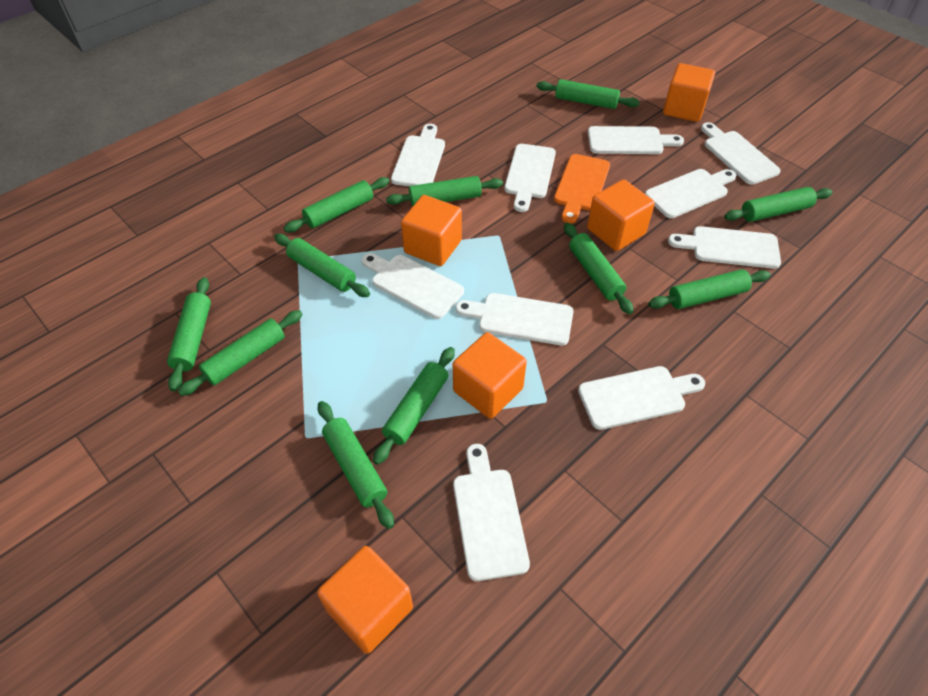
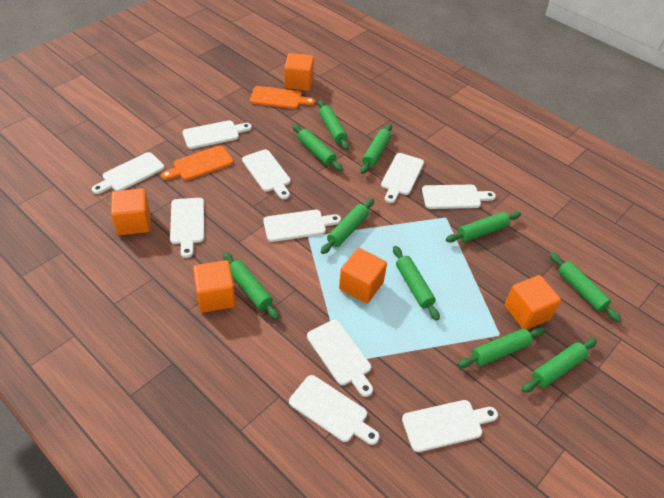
green rolling pin: 11 -> 10
orange cutting board: 1 -> 2

